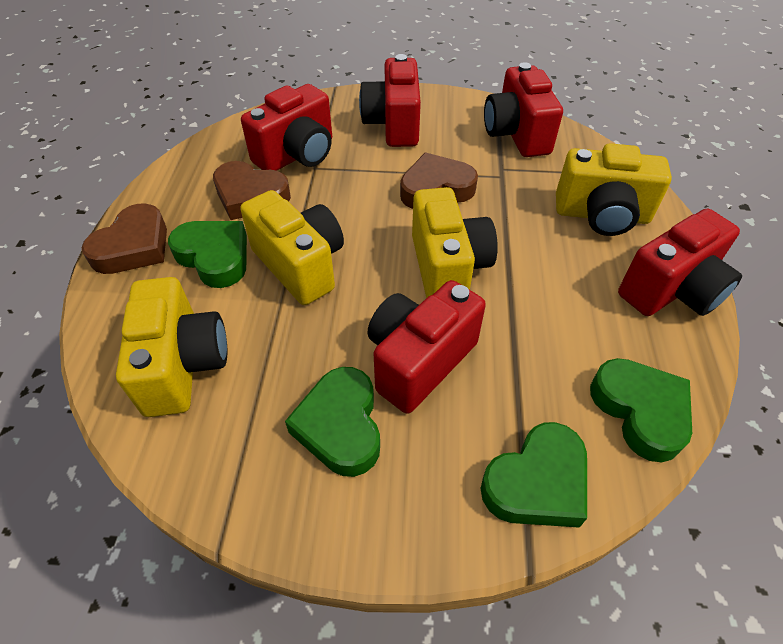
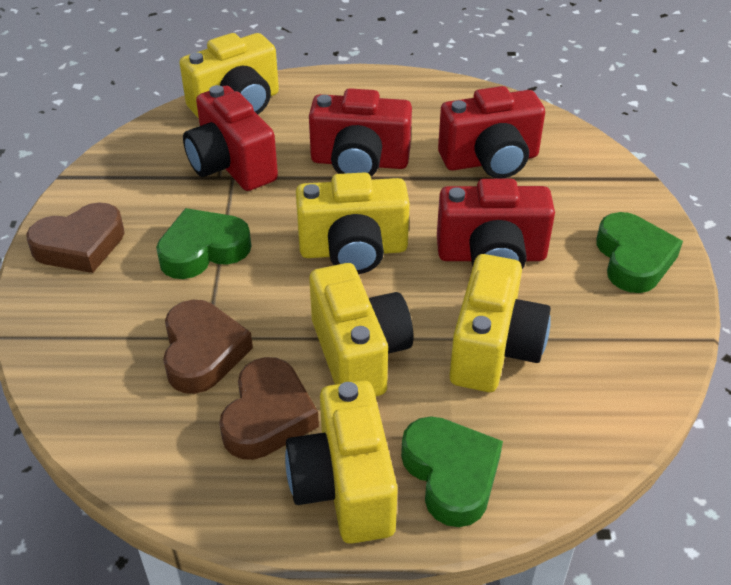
green heart: 4 -> 3
red camera: 5 -> 4
yellow camera: 4 -> 5

